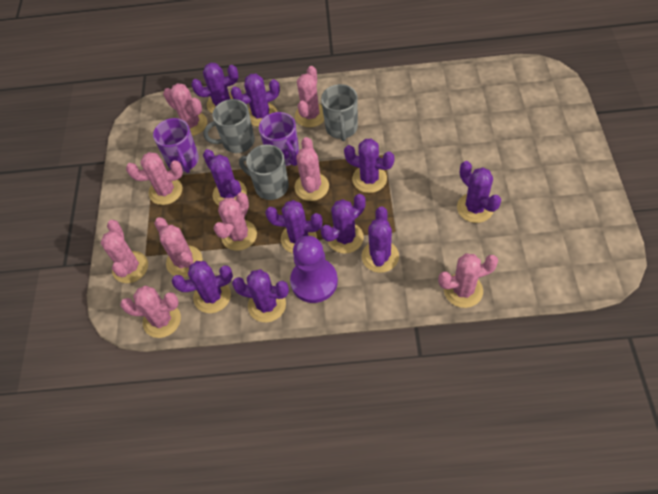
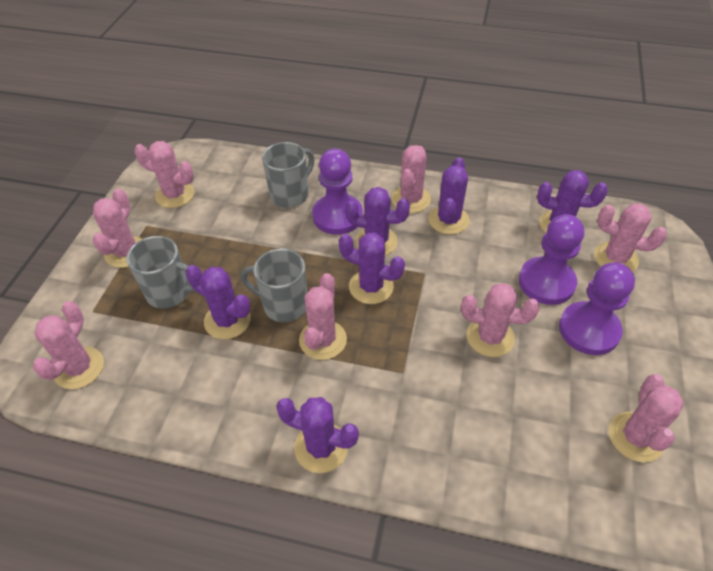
pink cactus: 9 -> 8
purple cactus: 10 -> 6
purple mug: 2 -> 0
purple pawn: 1 -> 3

